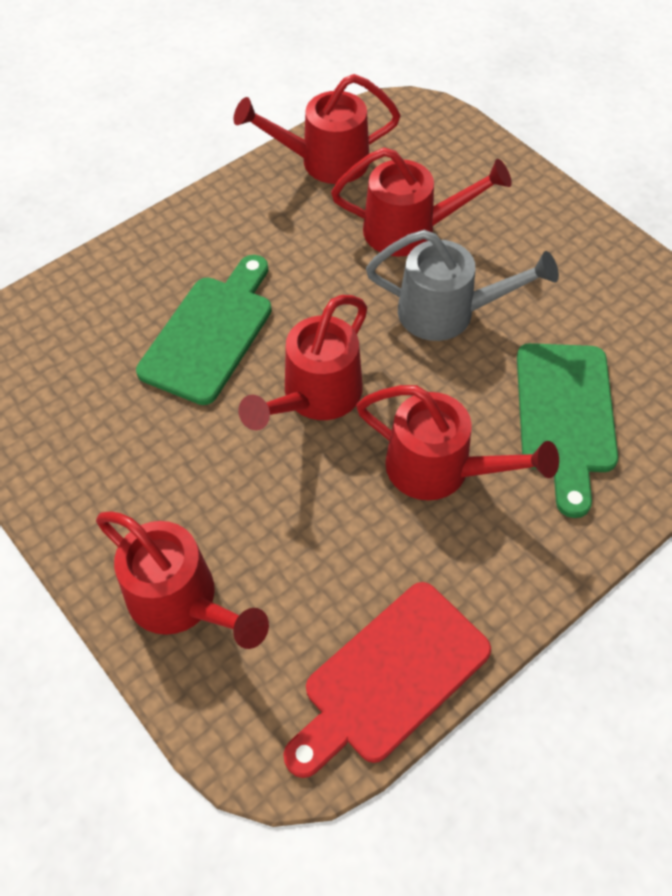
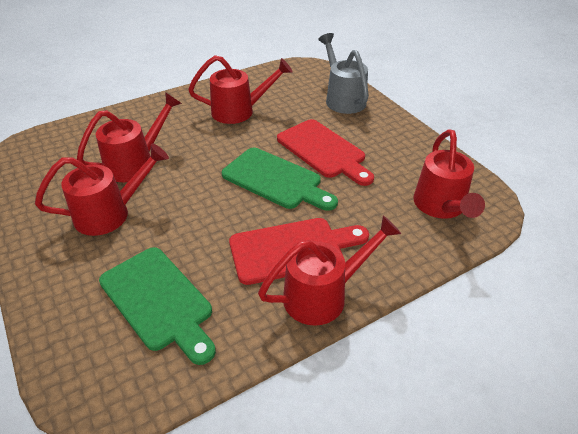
red cutting board: 1 -> 2

